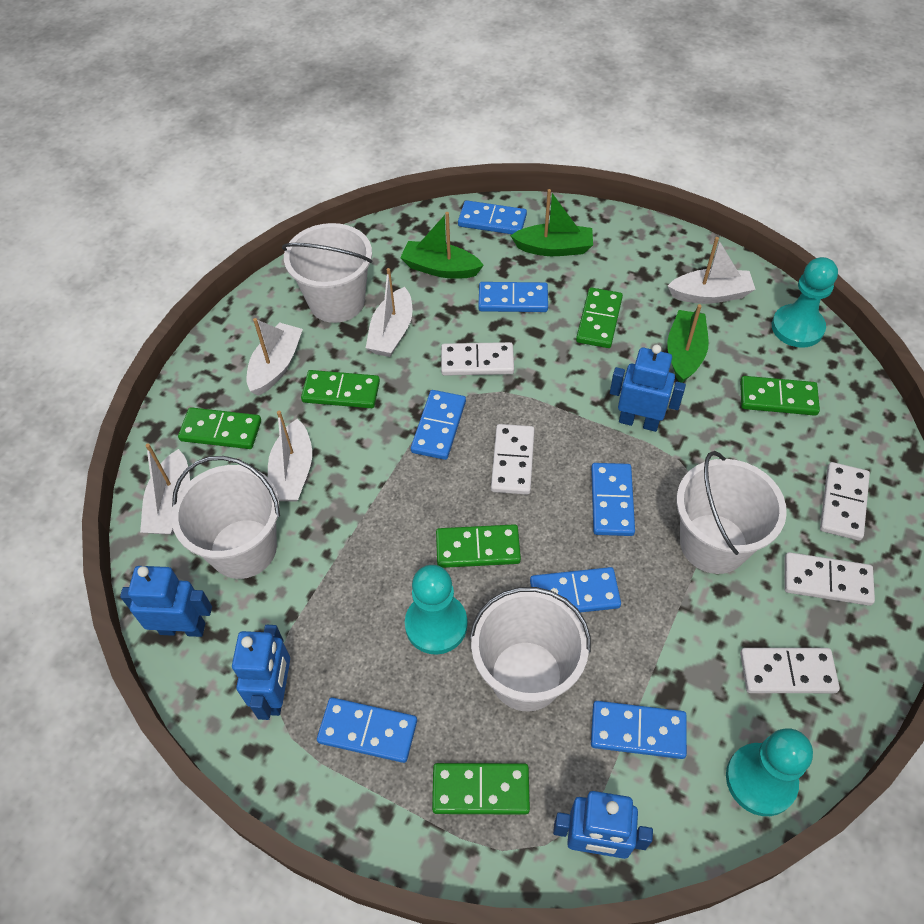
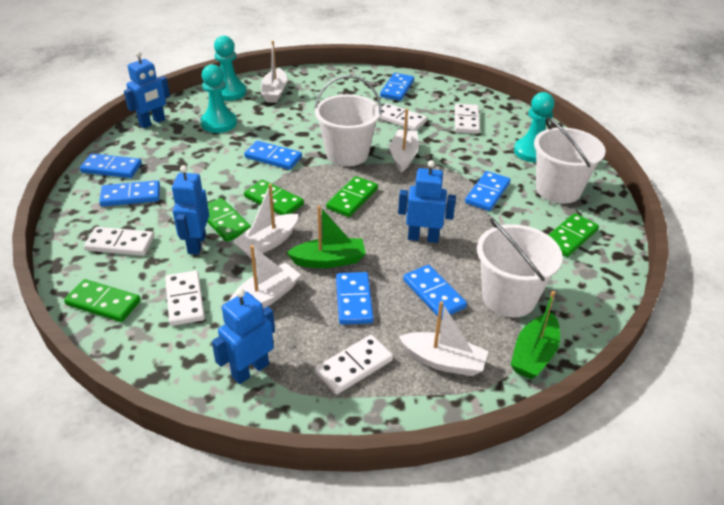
green boat: 3 -> 2
green domino: 6 -> 5
white bucket: 4 -> 3

